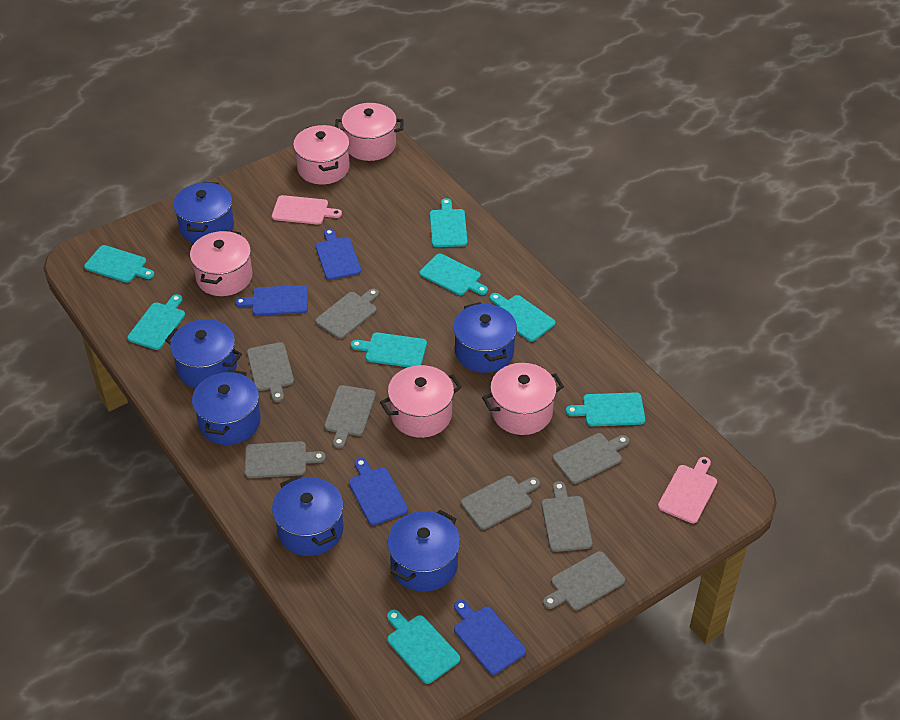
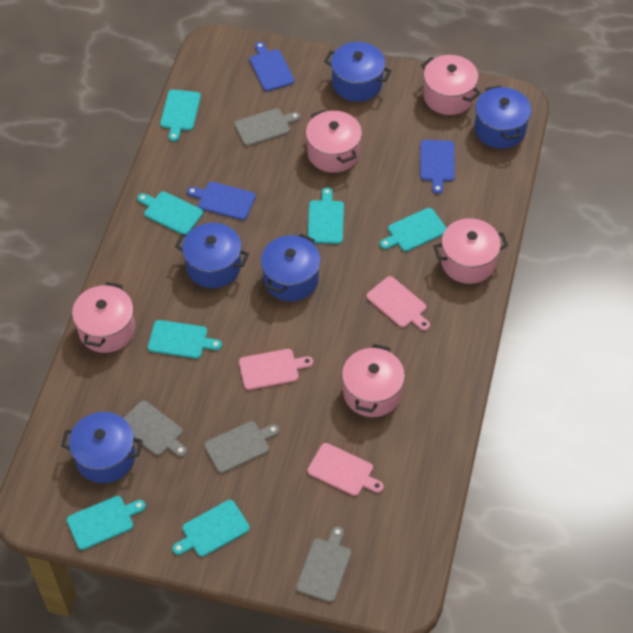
blue cutting board: 4 -> 3
blue pot: 6 -> 5
grey cutting board: 8 -> 4
pink cutting board: 2 -> 3
turquoise cutting board: 8 -> 7

